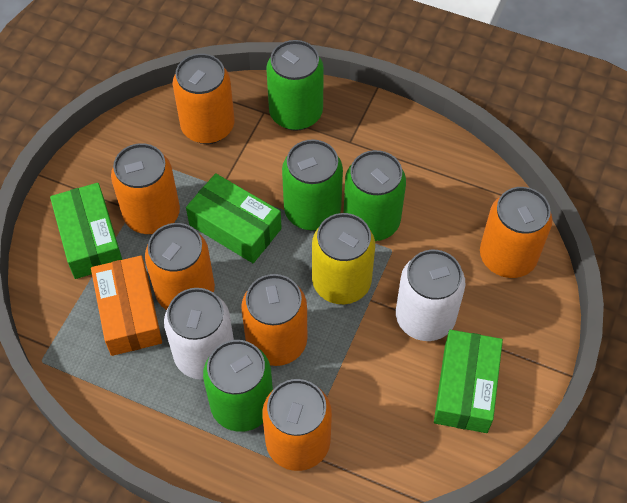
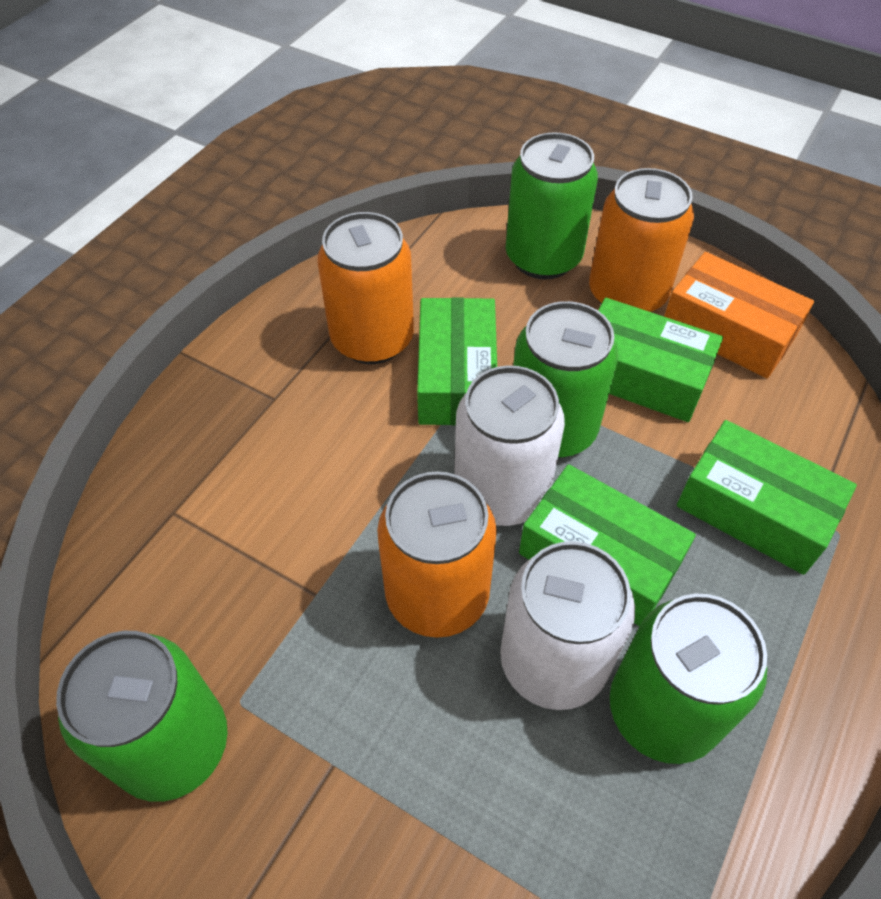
green box: 3 -> 4
orange can: 6 -> 3
yellow can: 1 -> 0

